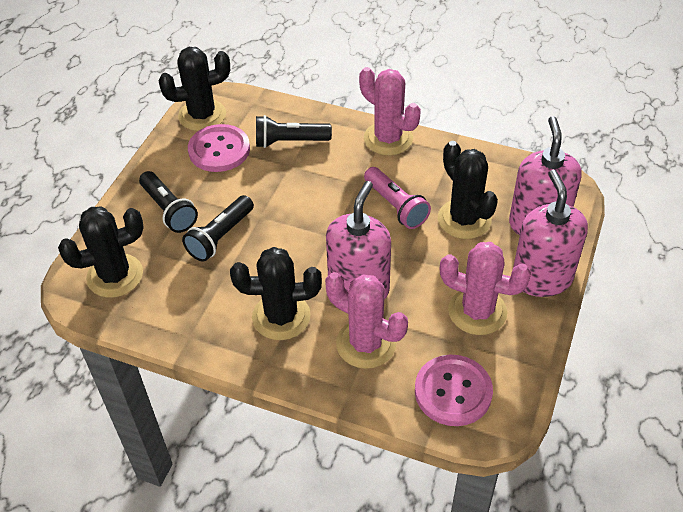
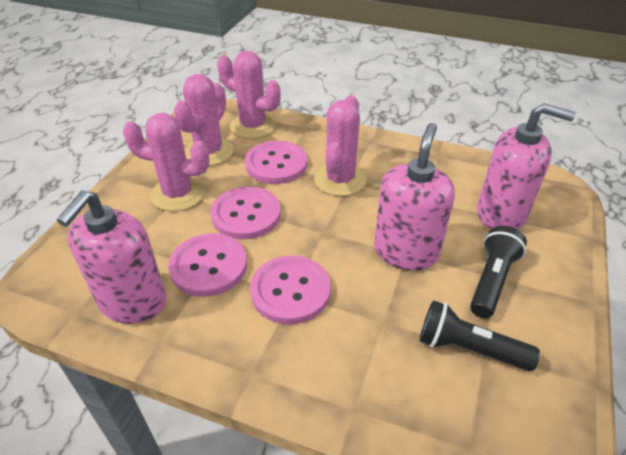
black cactus: 4 -> 0
black flashlight: 3 -> 2
pink button: 2 -> 4
pink cactus: 3 -> 4
pink flashlight: 1 -> 0

